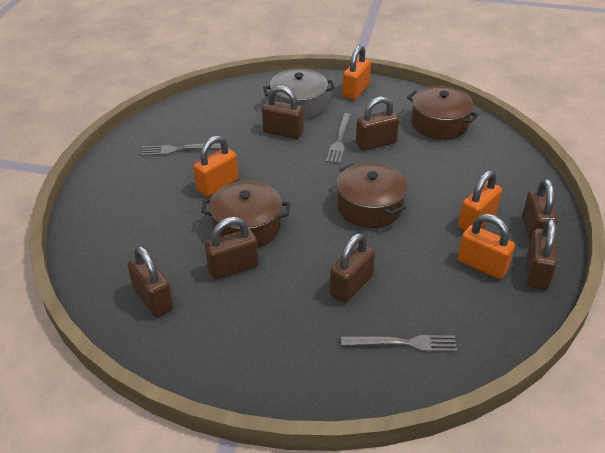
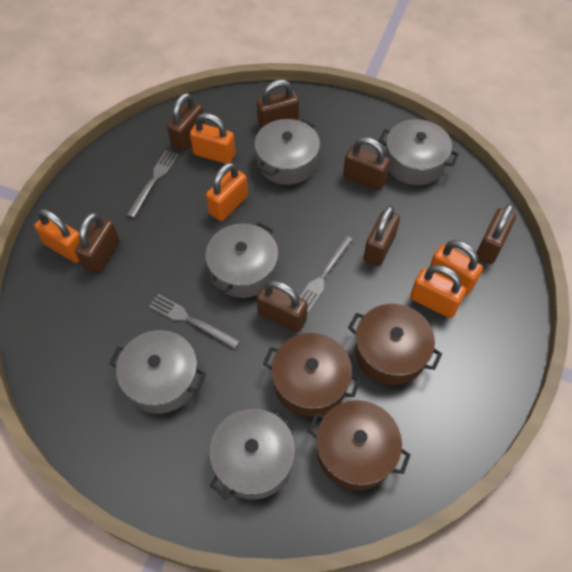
grey pot: 1 -> 5
orange padlock: 4 -> 5

